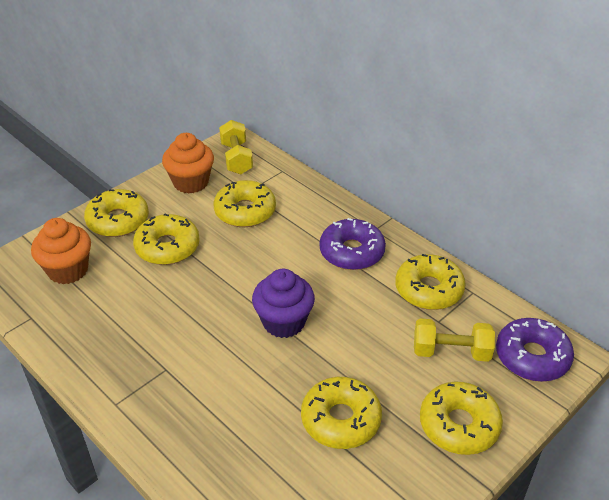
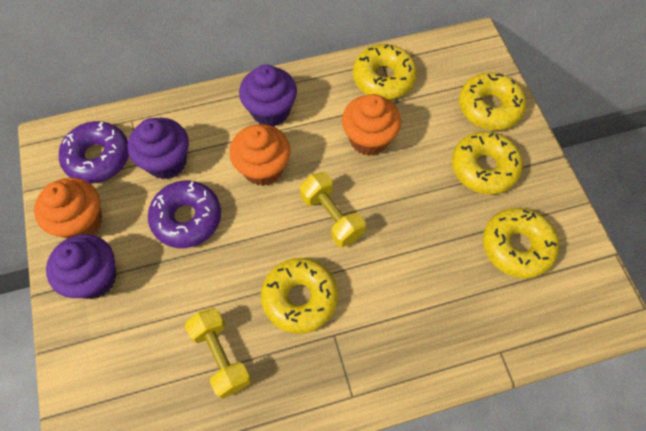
orange cupcake: 2 -> 3
purple cupcake: 1 -> 3
yellow donut: 6 -> 5

